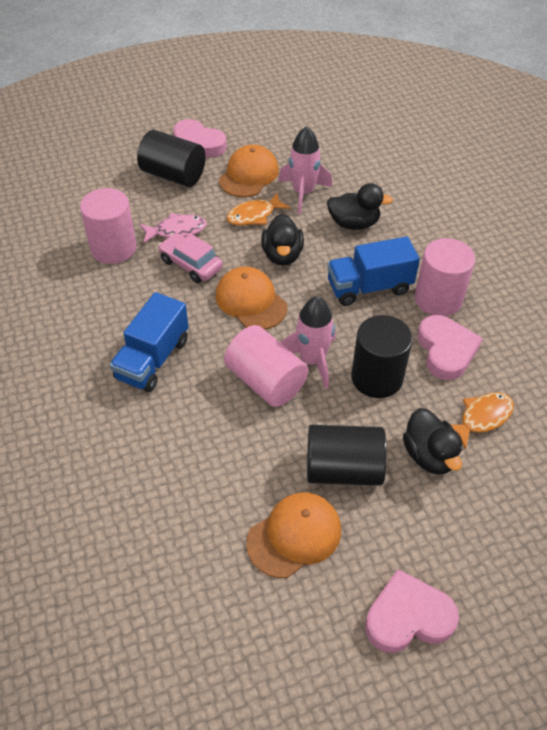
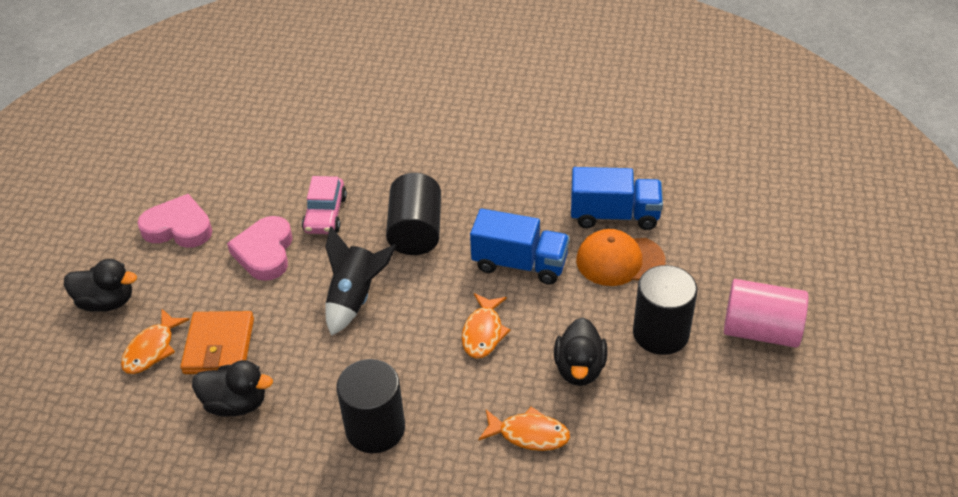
black rocket: 0 -> 1
orange cap: 3 -> 1
orange fish: 2 -> 3
orange wallet: 0 -> 1
pink cylinder: 3 -> 1
pink fish: 1 -> 0
pink heart: 3 -> 2
pink rocket: 2 -> 0

